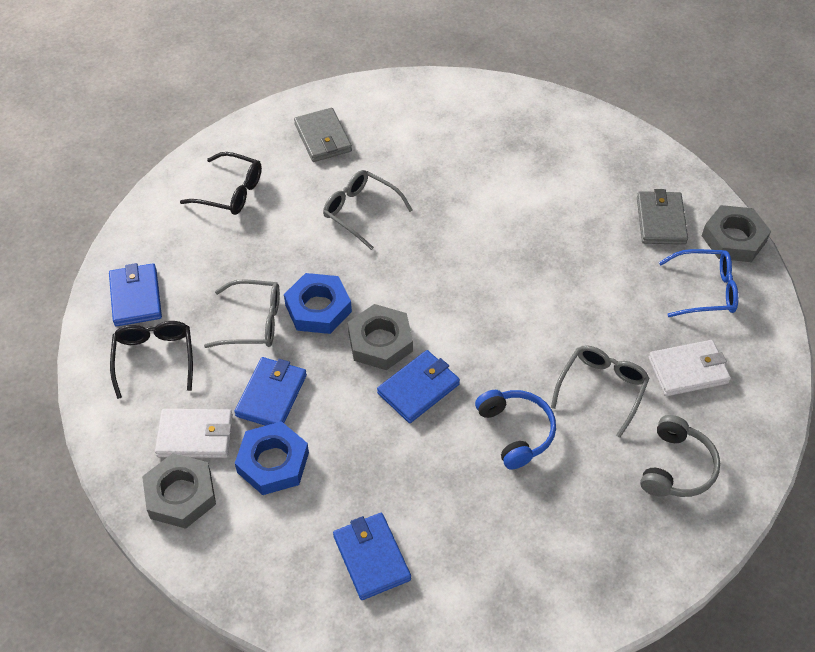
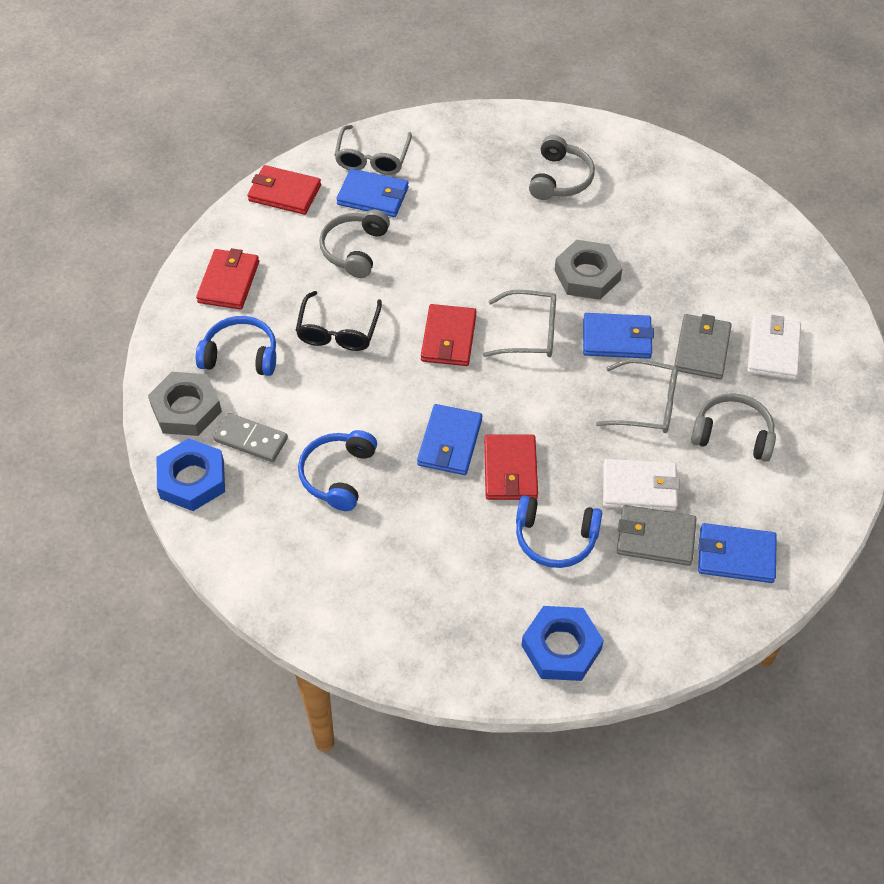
black glasses: 2 -> 1
blue glasses: 1 -> 0
blue headphones: 1 -> 3
grey domino: 0 -> 1
grey headphones: 1 -> 3
grey nut: 3 -> 2
red wallet: 0 -> 4

